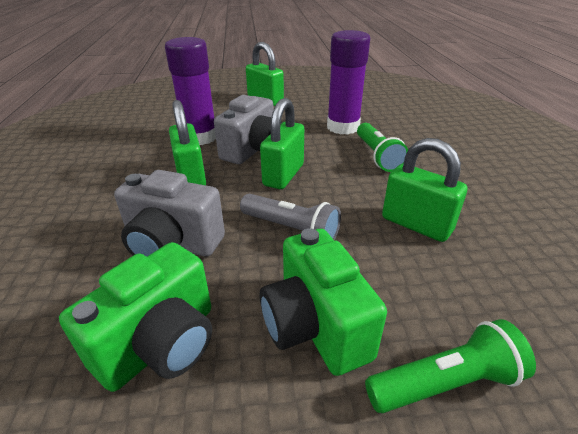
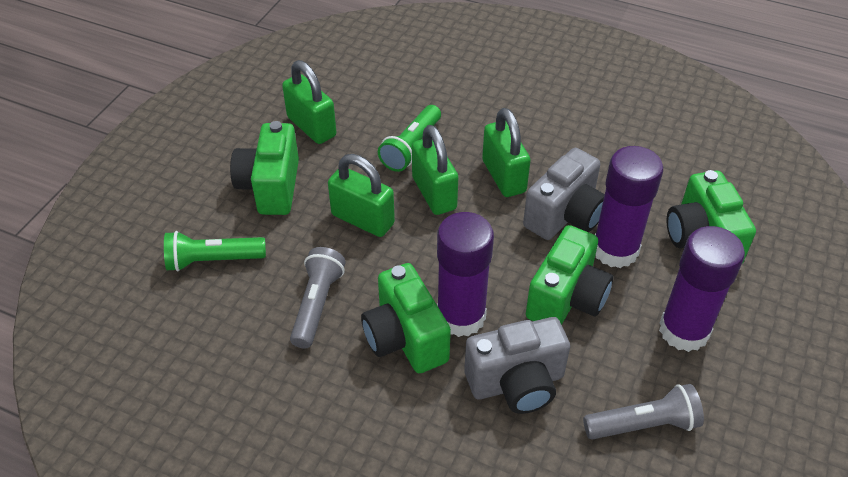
green camera: 2 -> 4
grey flashlight: 1 -> 2
purple glue stick: 2 -> 3

